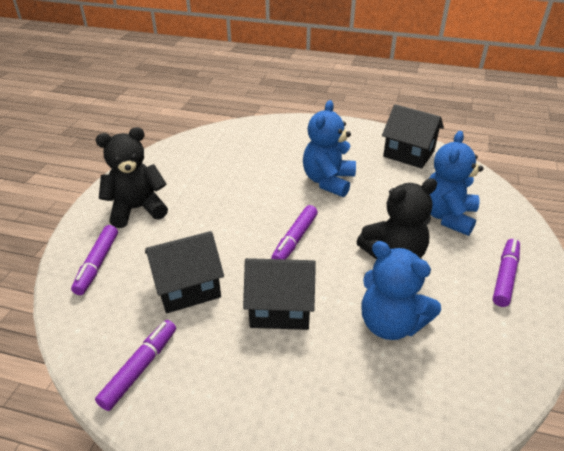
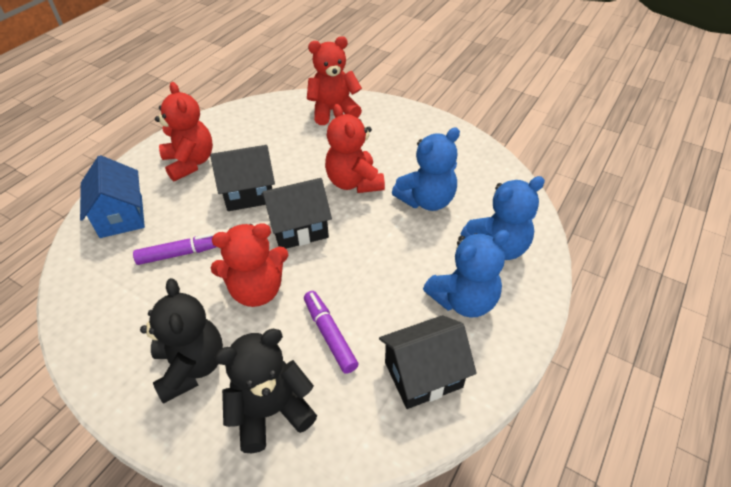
blue house: 0 -> 1
purple marker: 4 -> 2
red teddy bear: 0 -> 4

